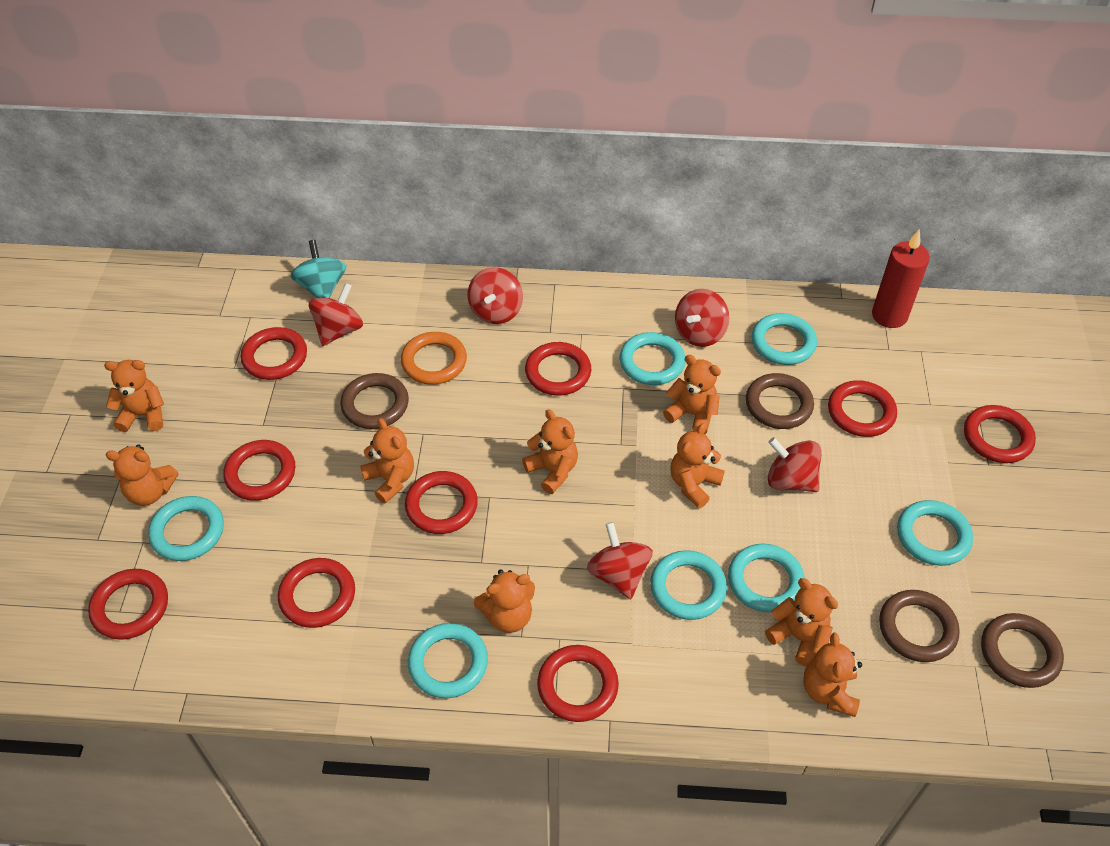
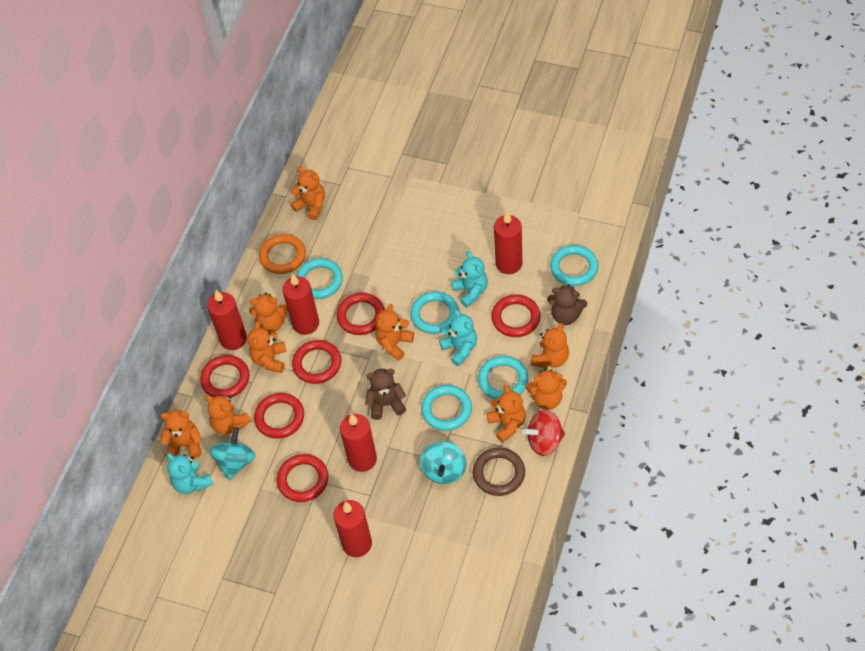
brown ring: 4 -> 1
brown teddy bear: 0 -> 2
red candle: 1 -> 5
red ring: 9 -> 6
red spinning top: 5 -> 1
turquoise ring: 7 -> 5
turquoise spinning top: 1 -> 2
turquoise teddy bear: 0 -> 3

